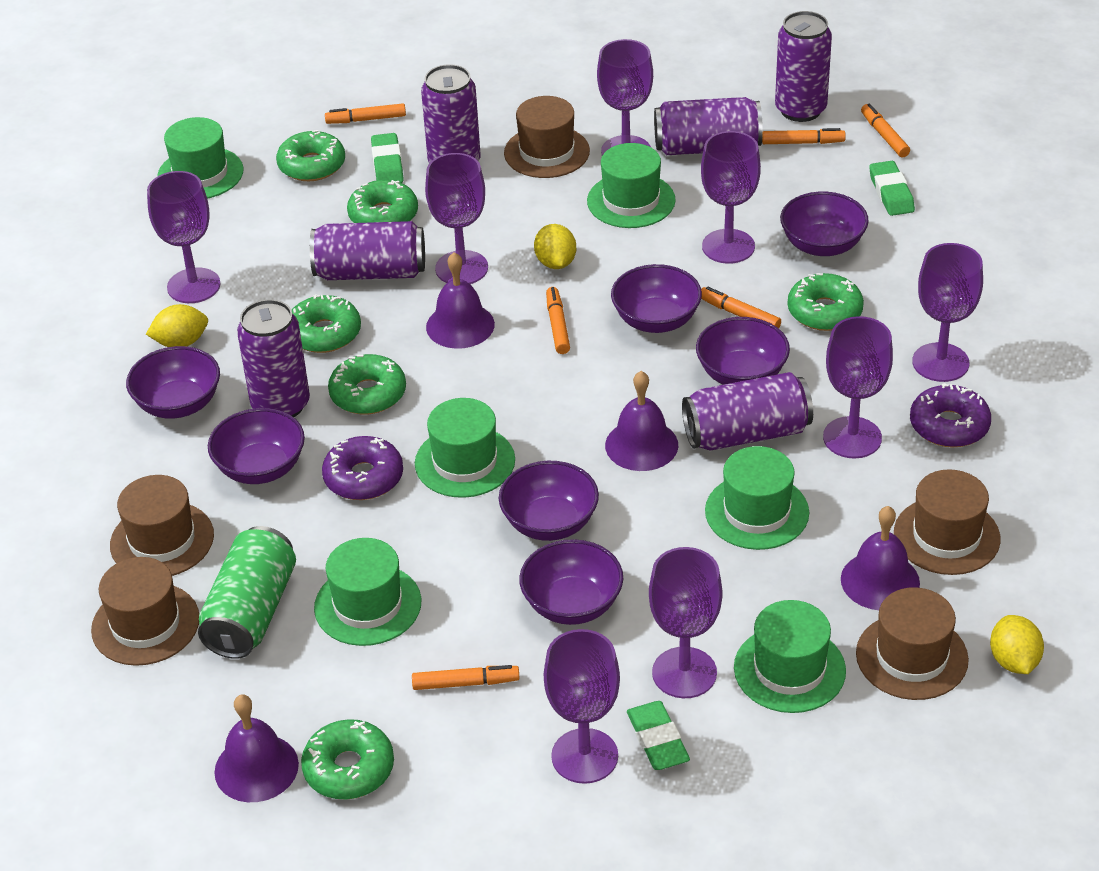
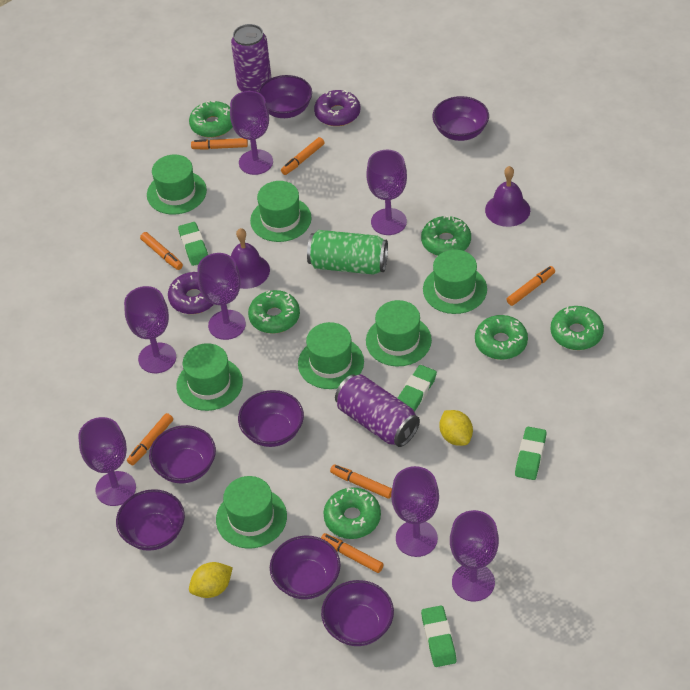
brown hat: 5 -> 0
green eraser: 3 -> 4
green hat: 6 -> 7
orange marker: 6 -> 7
purple bell: 4 -> 2
purple can: 6 -> 2
purple goblet: 8 -> 7
yellow lemon: 3 -> 2

